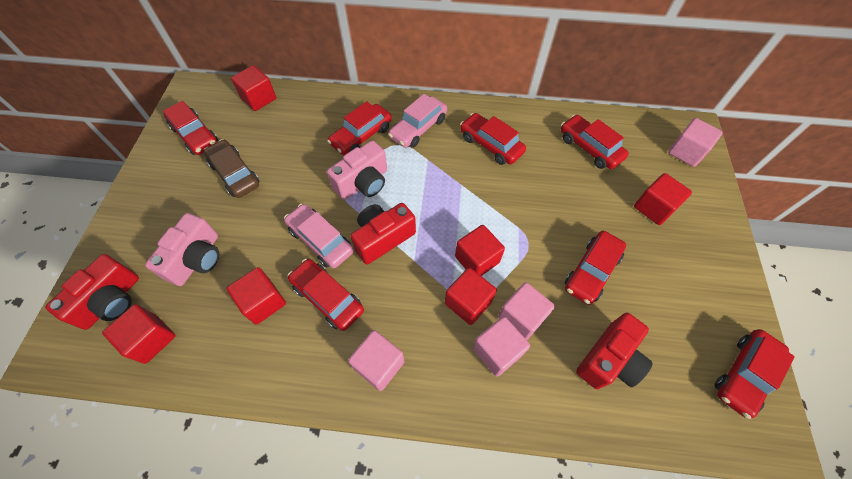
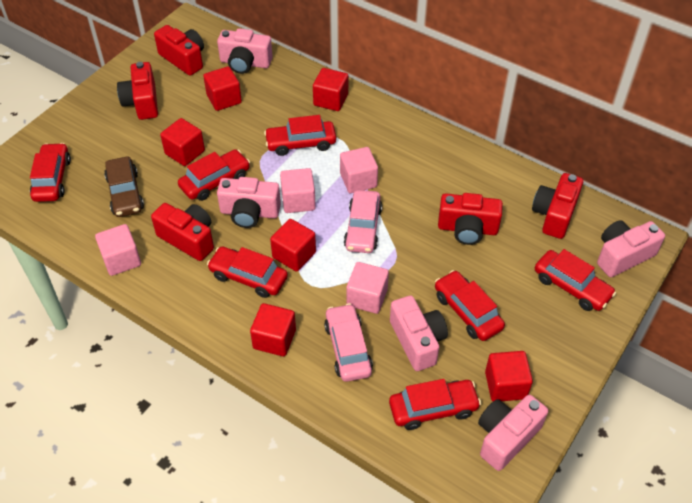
pink camera: 2 -> 5
red camera: 3 -> 5

